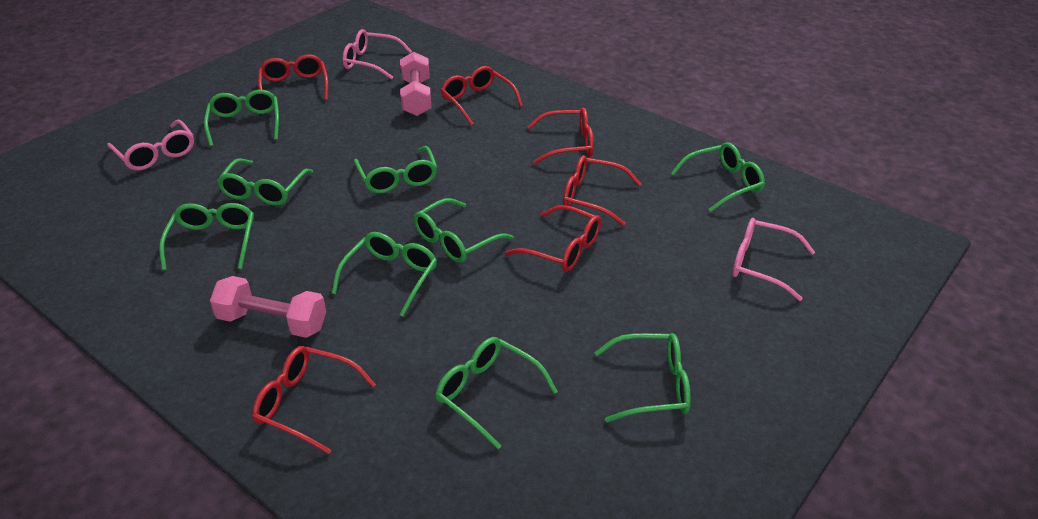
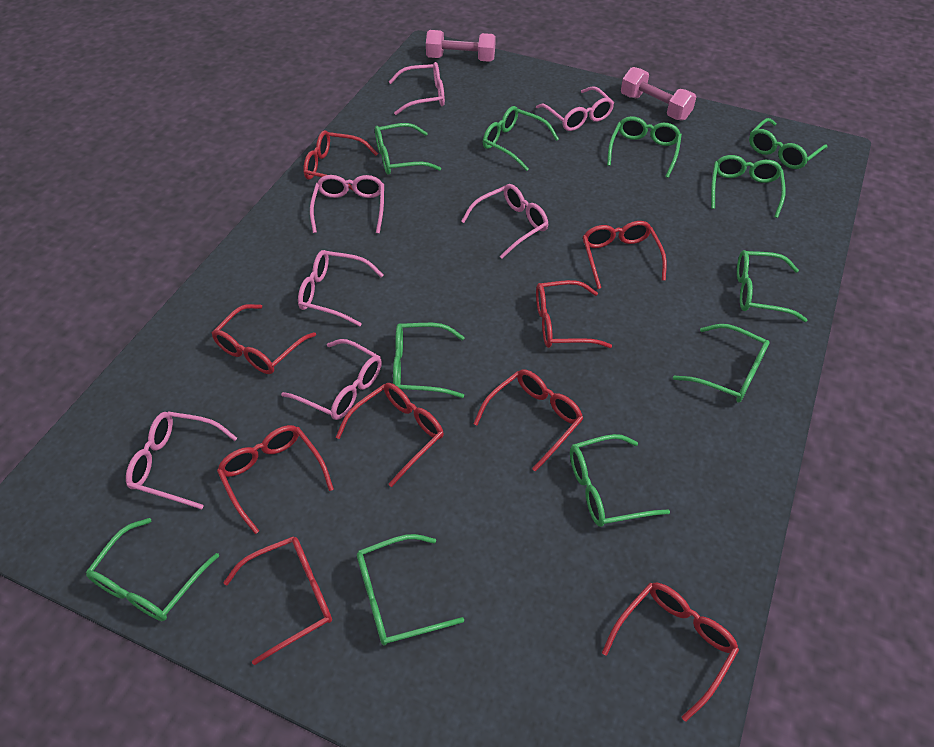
green glasses: 9 -> 11
pink glasses: 3 -> 7
red glasses: 6 -> 9

